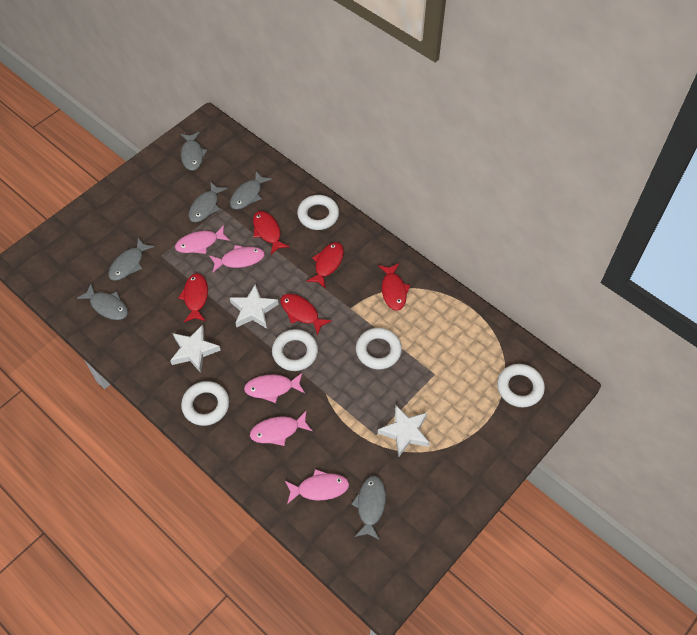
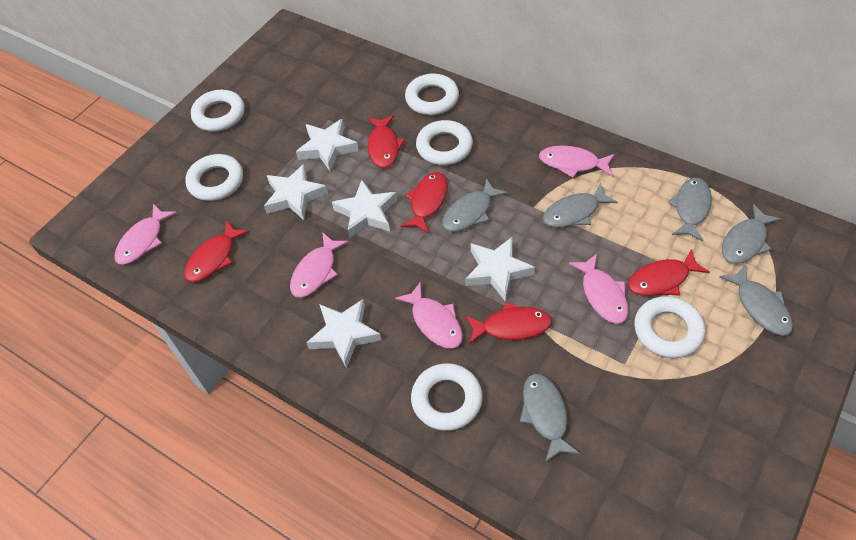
white ring: 5 -> 6
white star: 3 -> 5

